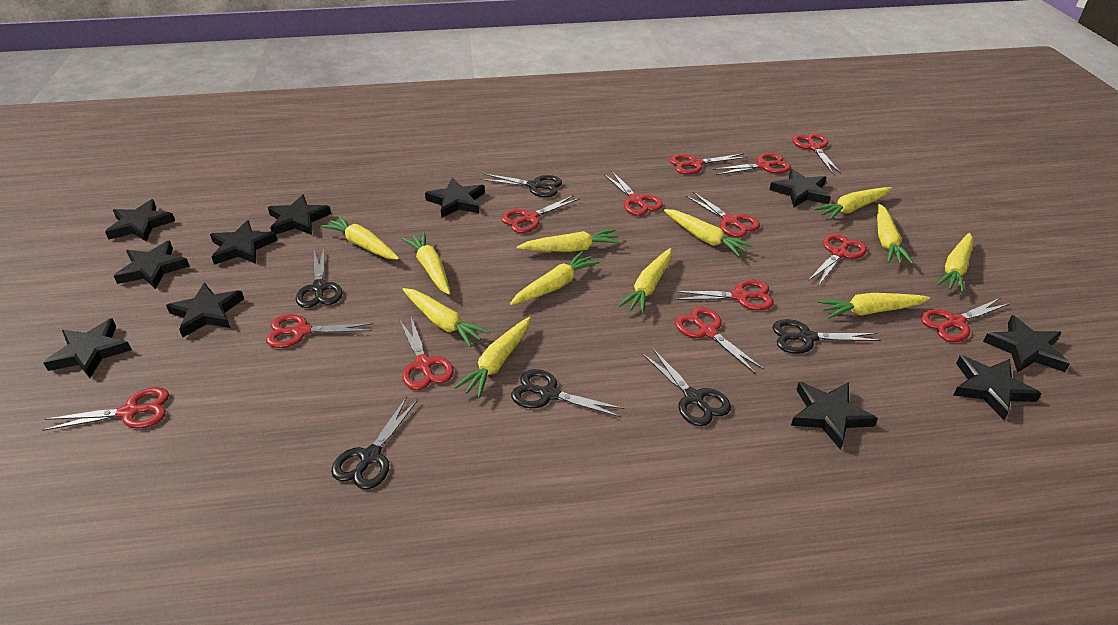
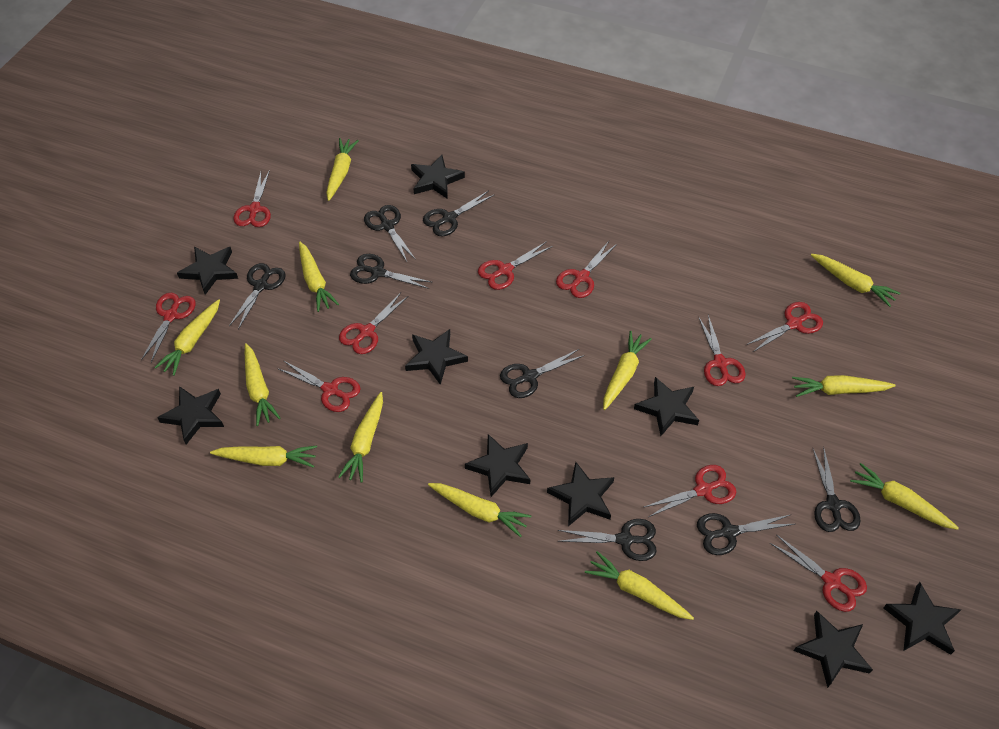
black scissors: 6 -> 8
black star: 11 -> 9
red scissors: 13 -> 10

